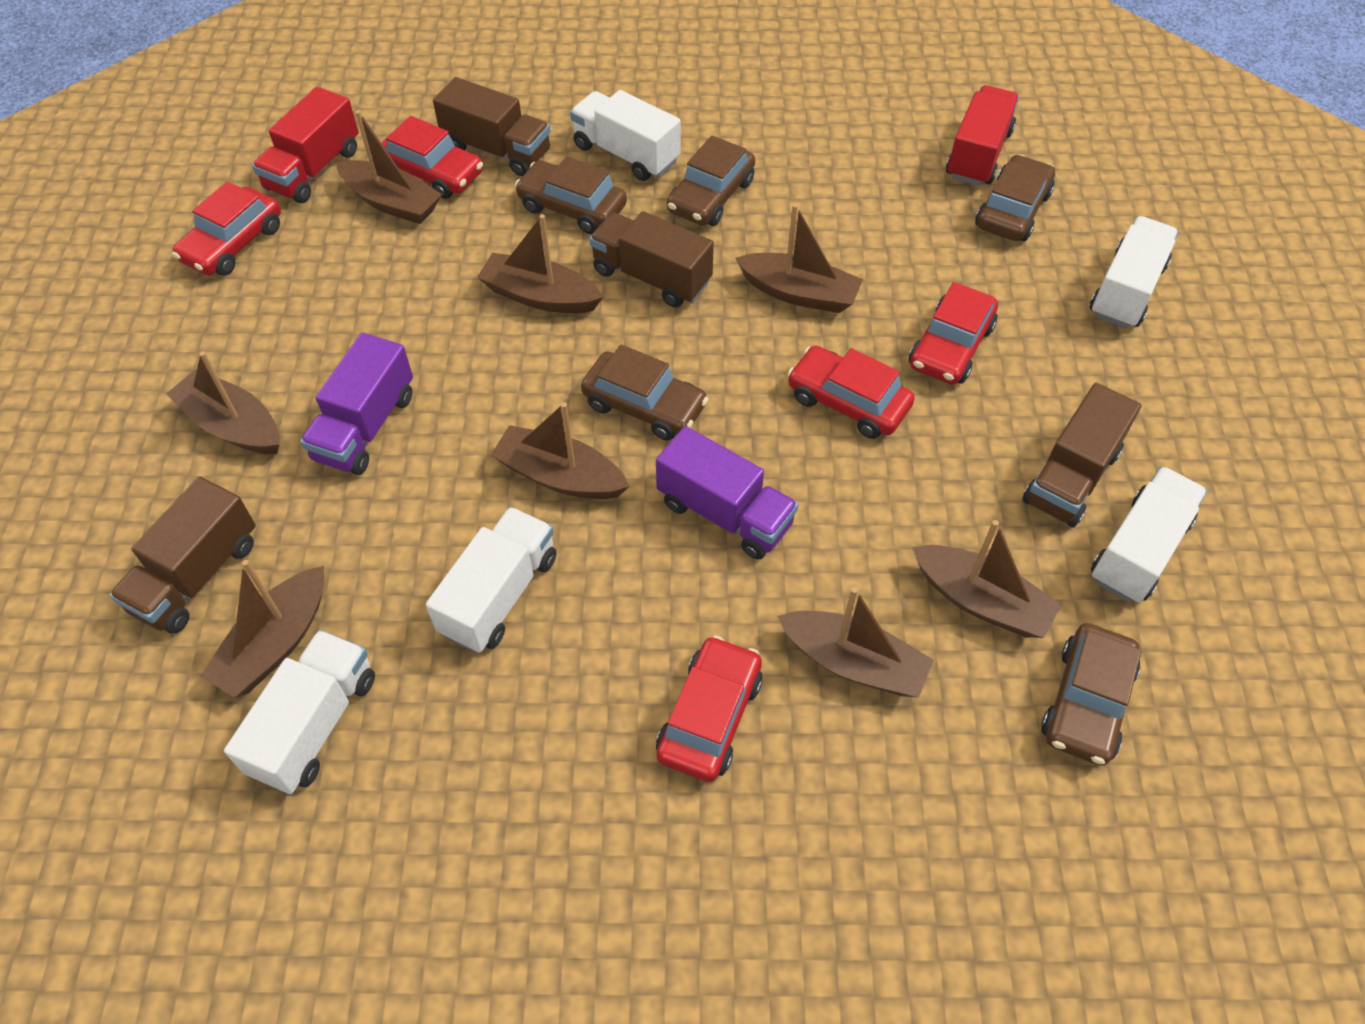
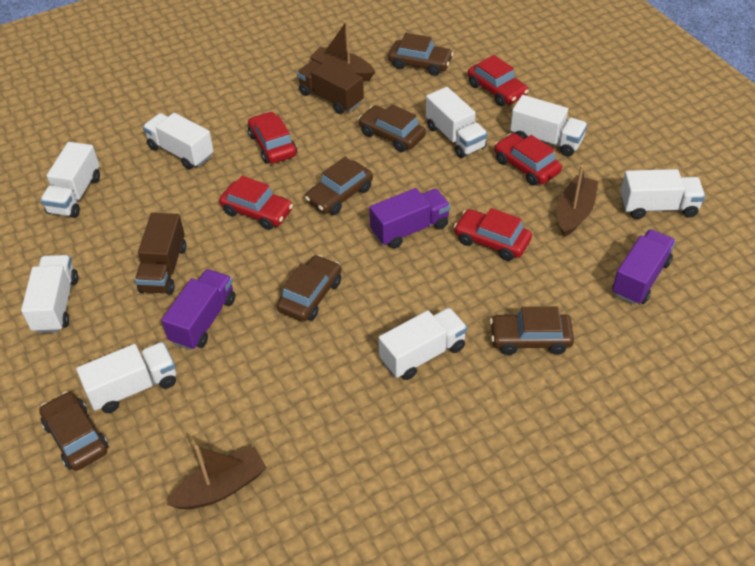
brown boat: 8 -> 3
brown car: 5 -> 6
brown truck: 4 -> 2
purple truck: 2 -> 3
red truck: 2 -> 0
white truck: 5 -> 8

